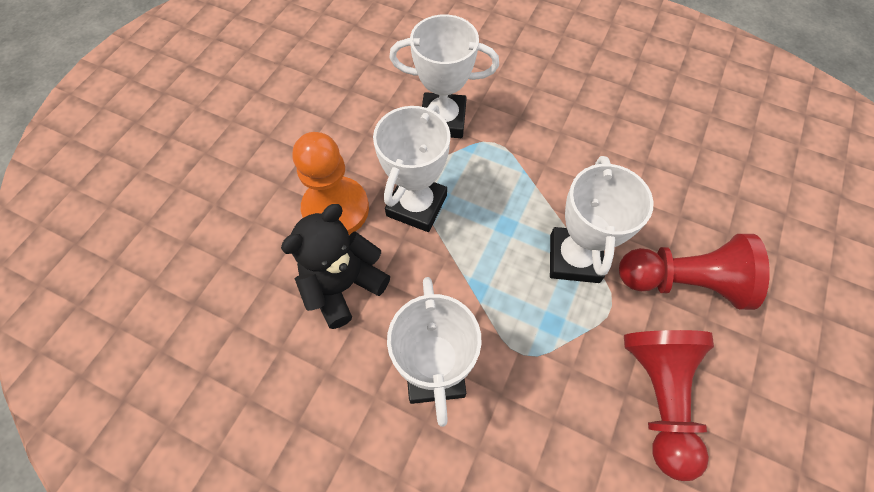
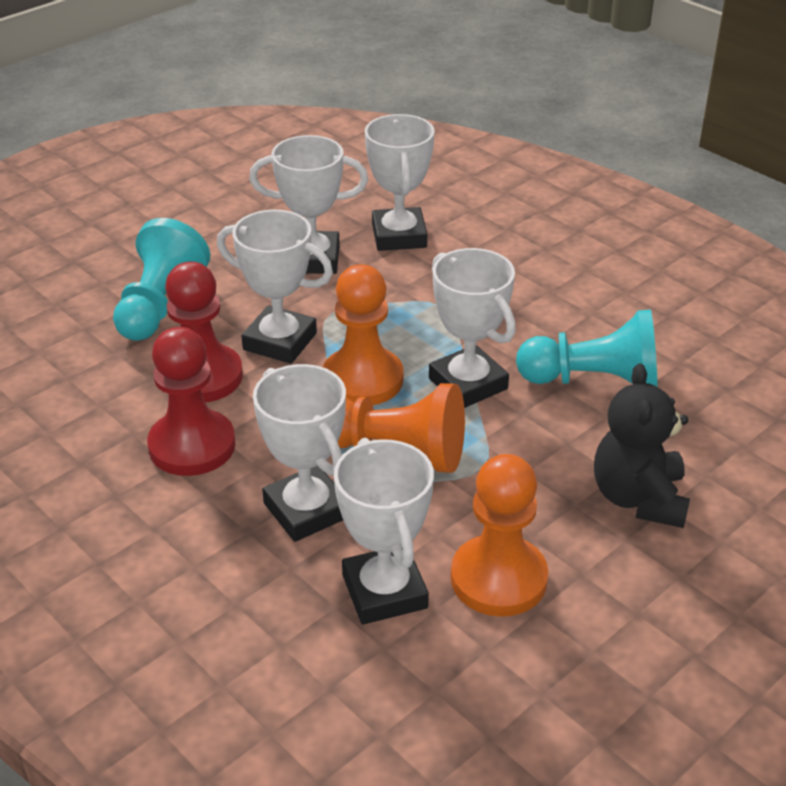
orange pawn: 1 -> 3
turquoise pawn: 0 -> 2
white trophy: 4 -> 6

